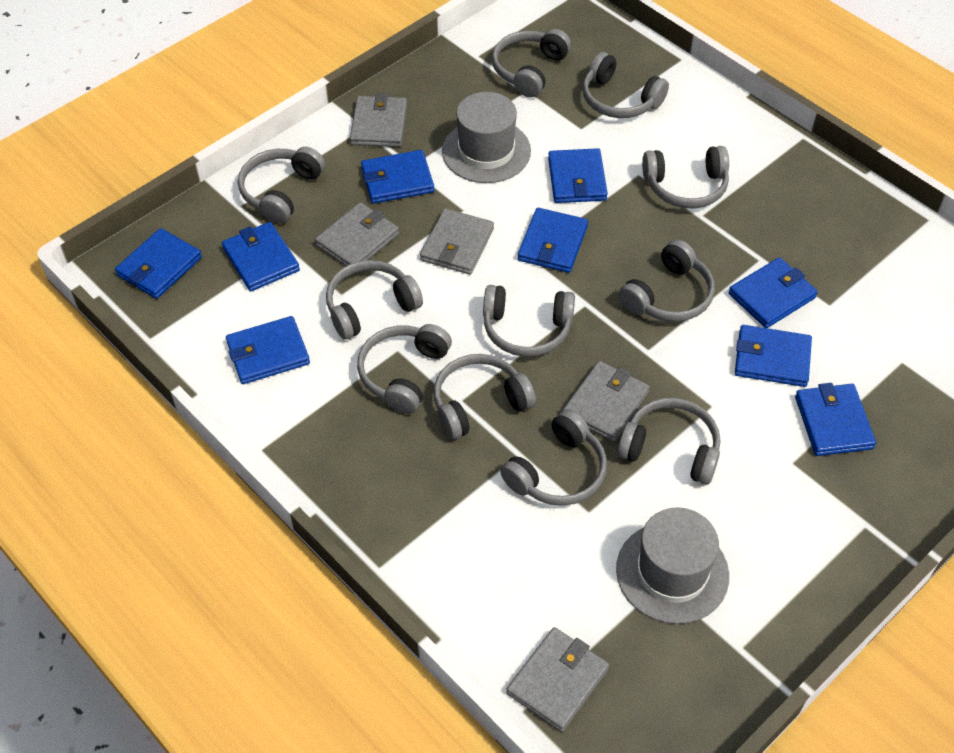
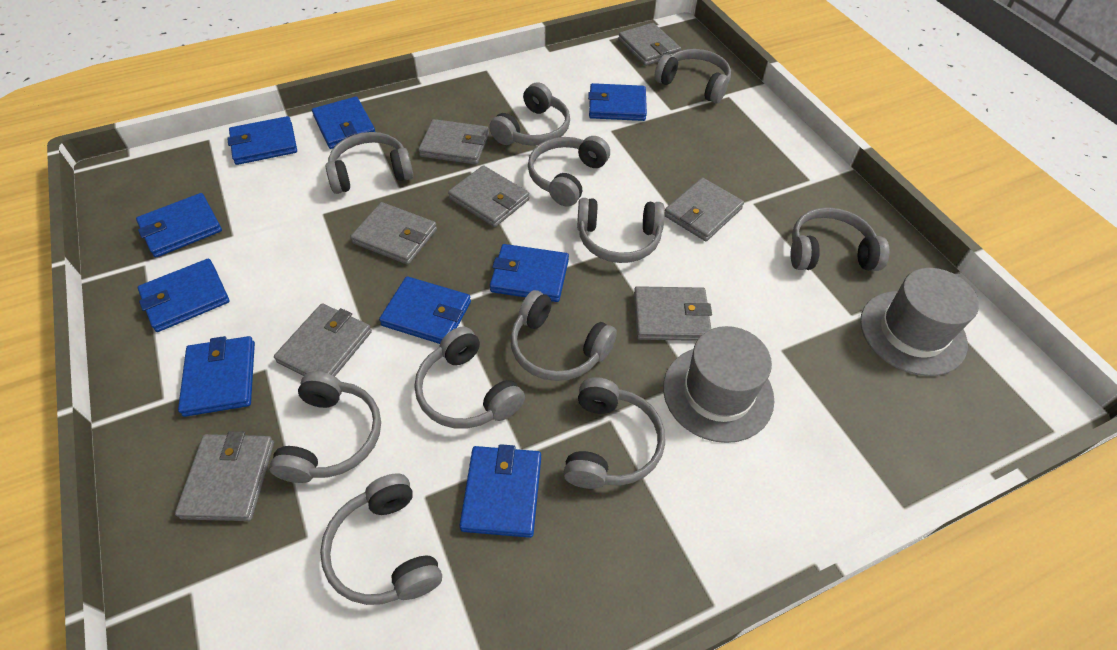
grey wallet: 5 -> 8

